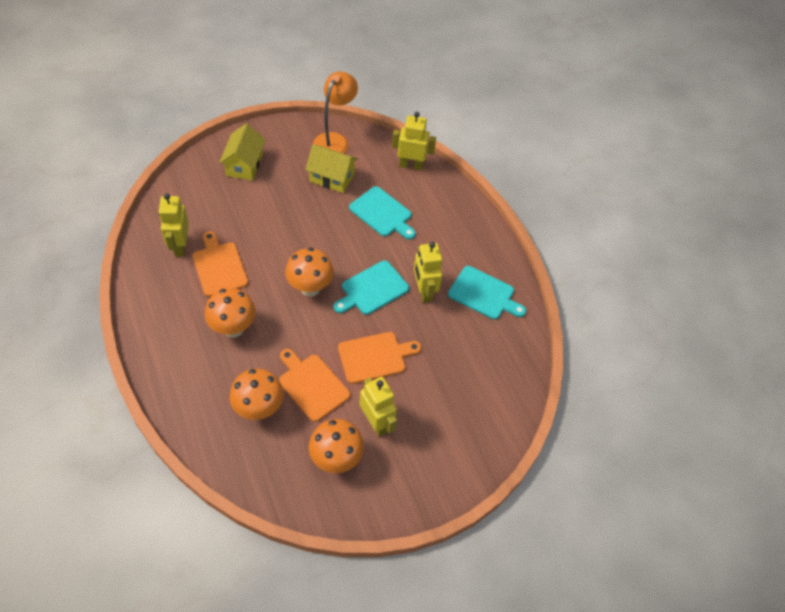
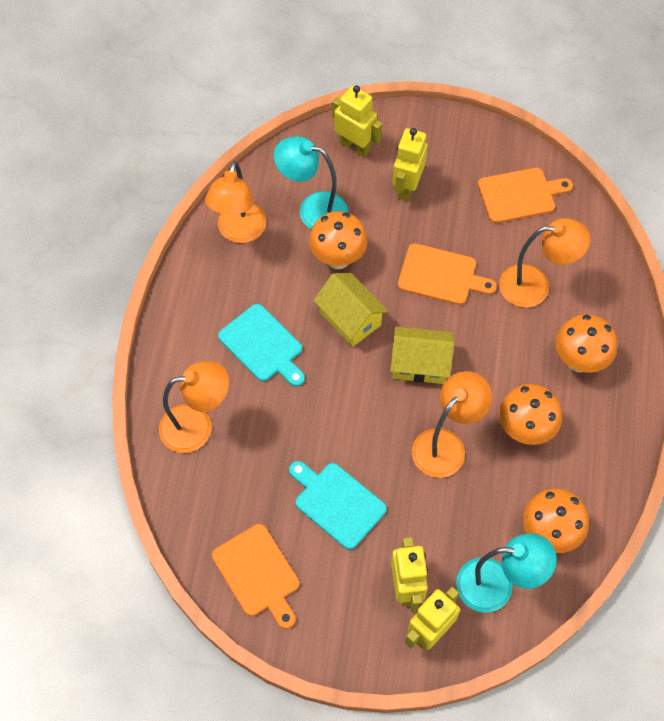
orange lamp: 1 -> 4
turquoise cutting board: 3 -> 2
turquoise lamp: 0 -> 2

